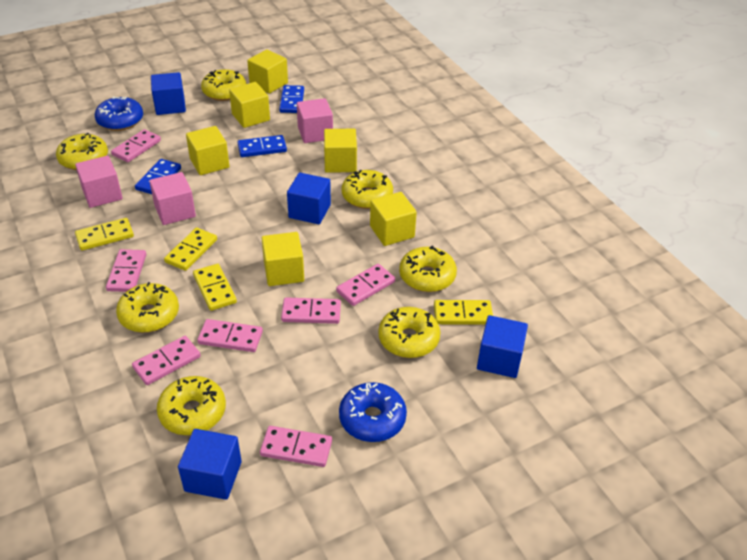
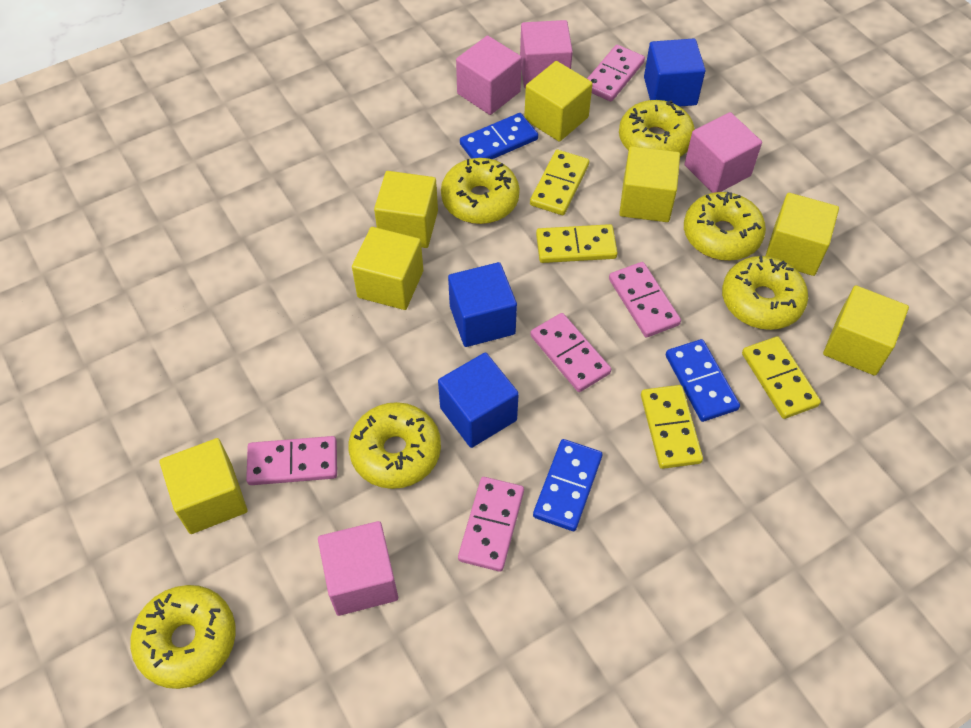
blue cube: 4 -> 3
blue donut: 2 -> 0
pink cube: 3 -> 4
pink domino: 7 -> 5
yellow cube: 6 -> 7
yellow donut: 7 -> 6

